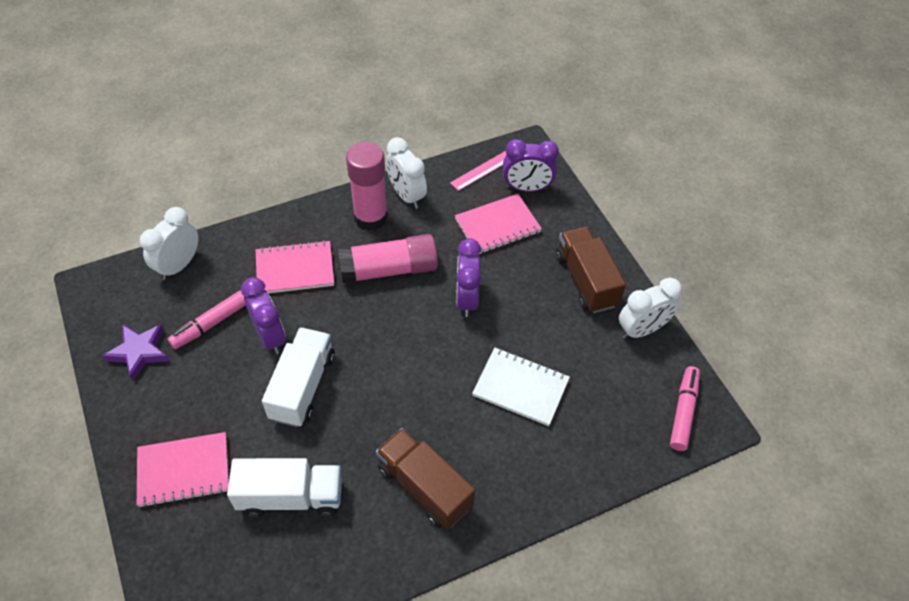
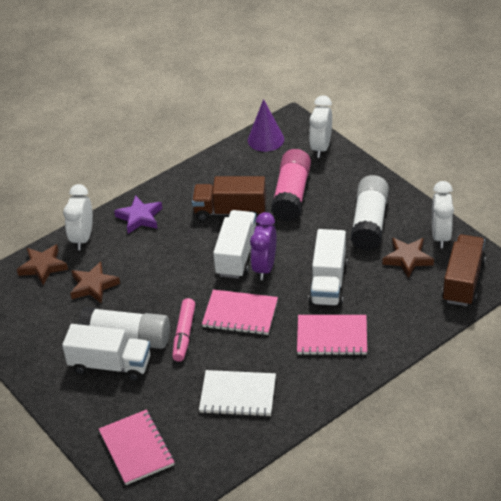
brown star: 0 -> 3
pink glue stick: 2 -> 1
pink marker: 2 -> 1
pink ruler: 1 -> 0
purple clock: 3 -> 1
purple cone: 0 -> 1
white glue stick: 0 -> 2
white truck: 2 -> 3

